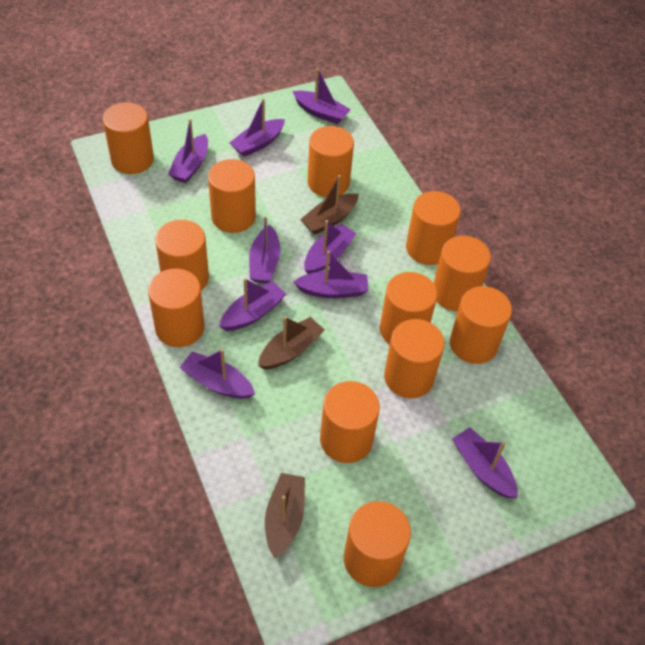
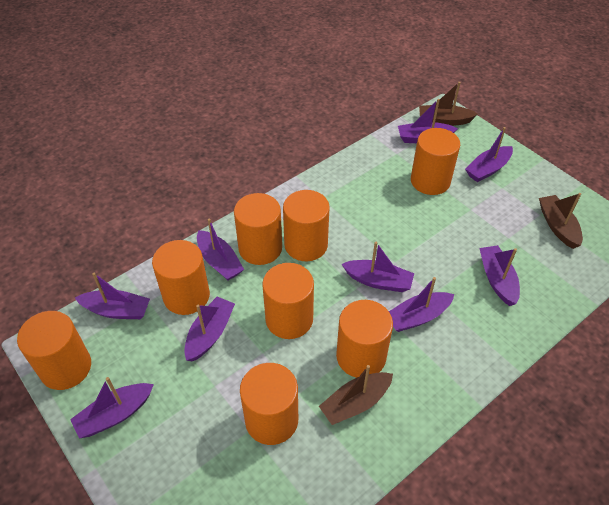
orange cylinder: 12 -> 8

